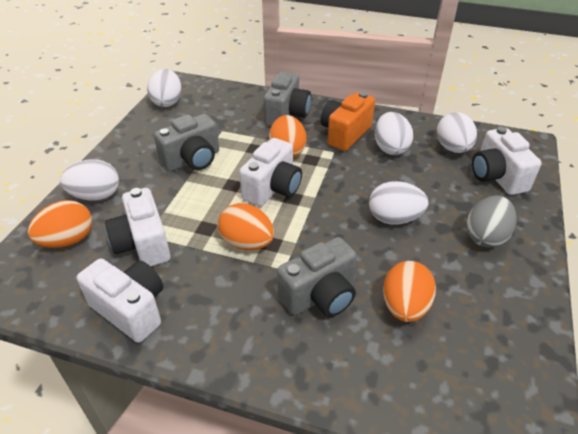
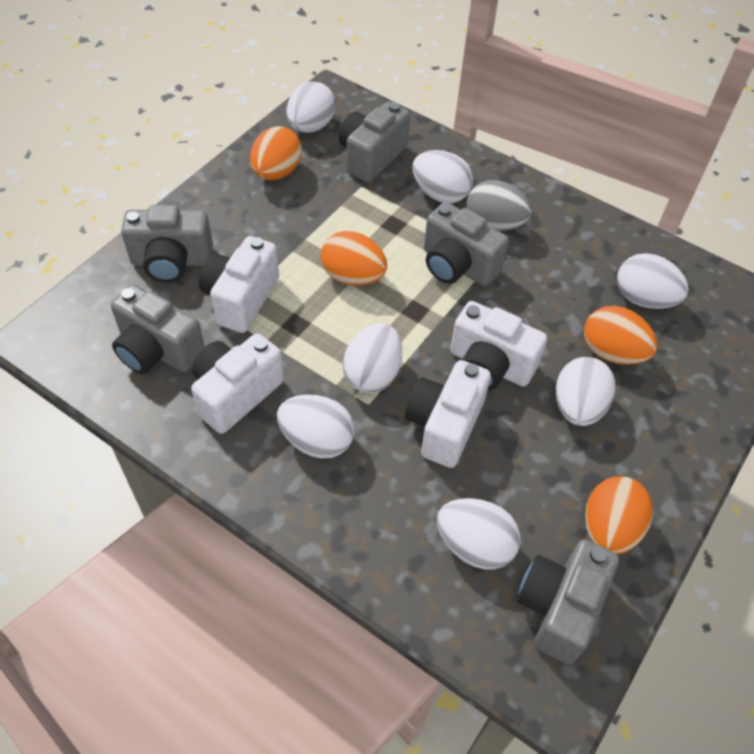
grey camera: 3 -> 5
orange camera: 1 -> 0
white egg: 5 -> 7

